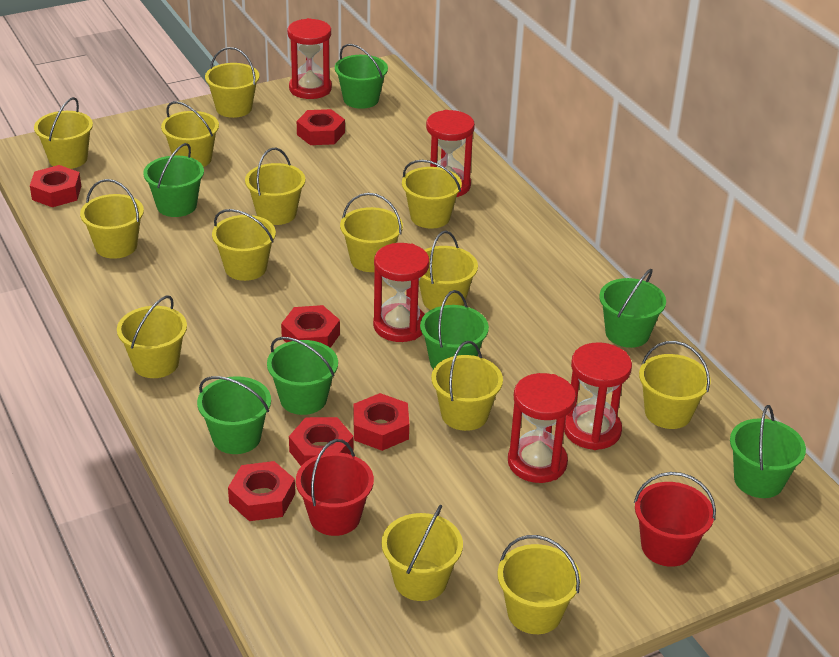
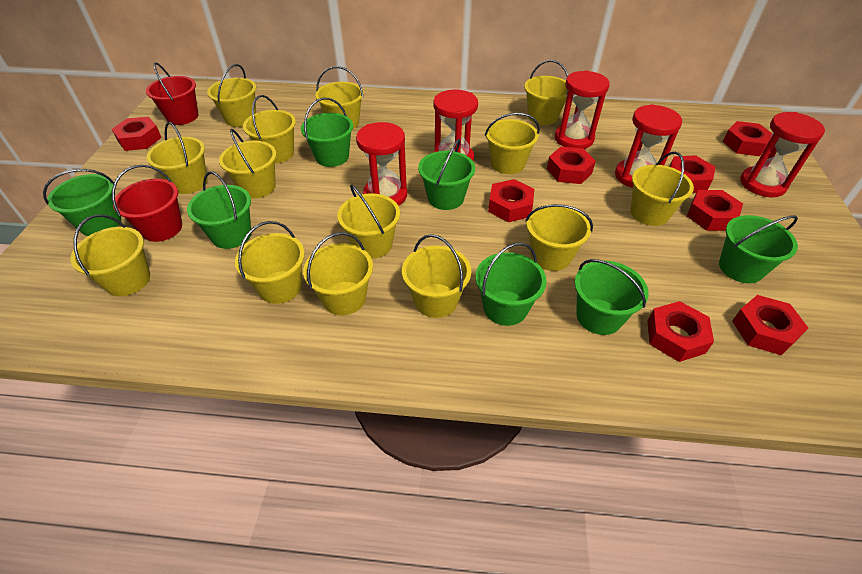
red nut: 6 -> 8

